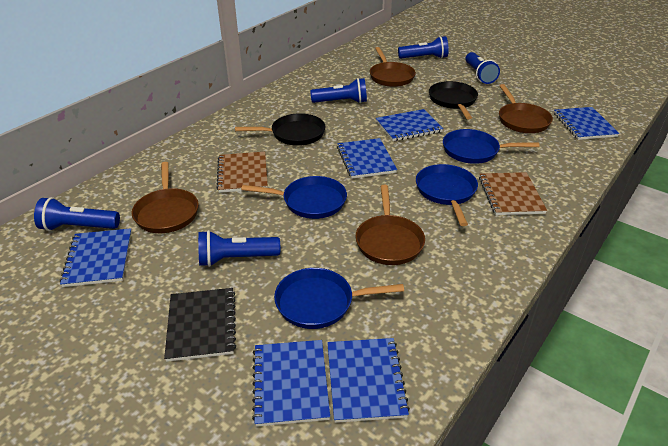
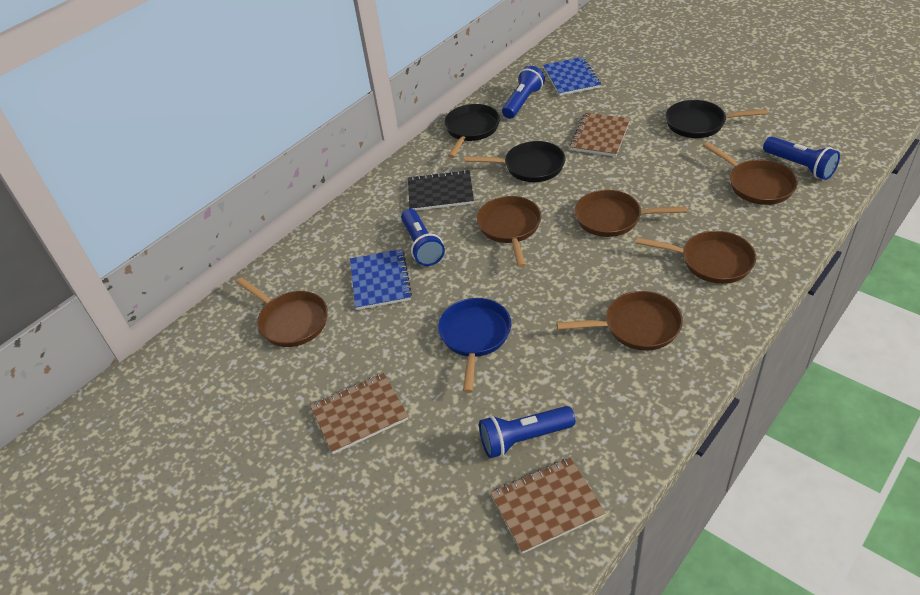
black pan: 2 -> 3
blue flashlight: 5 -> 4
blue notebook: 6 -> 2
blue pan: 4 -> 1
brown notebook: 2 -> 3
brown pan: 4 -> 6

